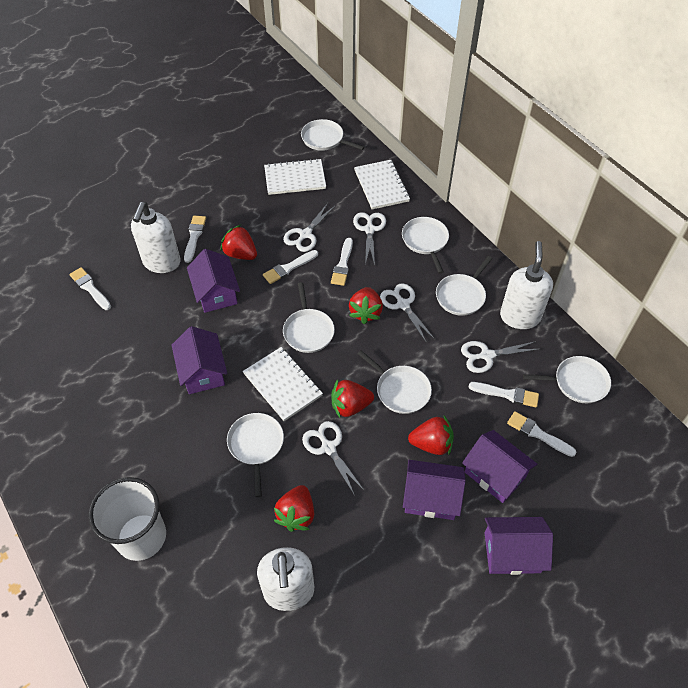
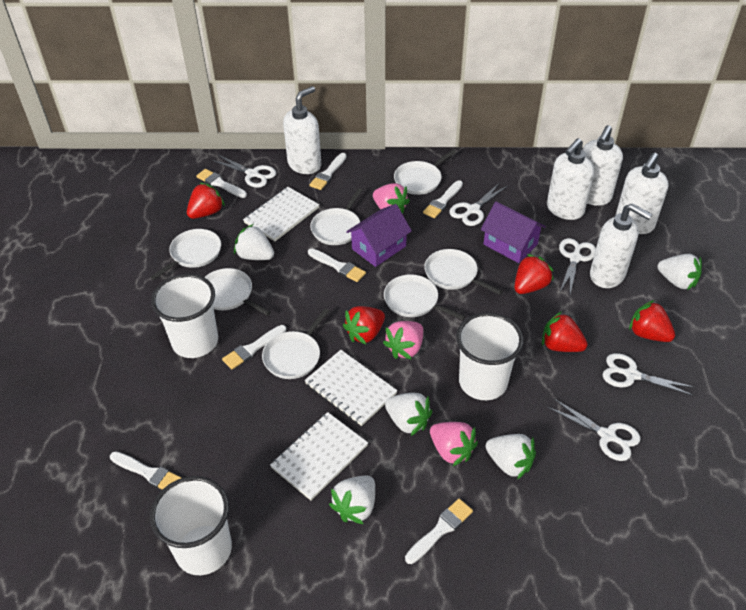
pink strawberry: 0 -> 3
purple house: 5 -> 2
white brush: 6 -> 7
white cup: 1 -> 3
white soap dispenser: 3 -> 5
white strawberry: 0 -> 5

